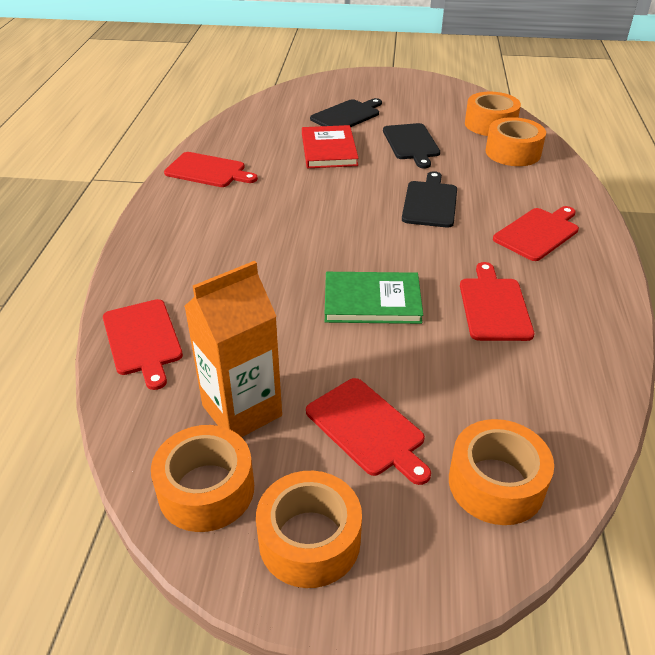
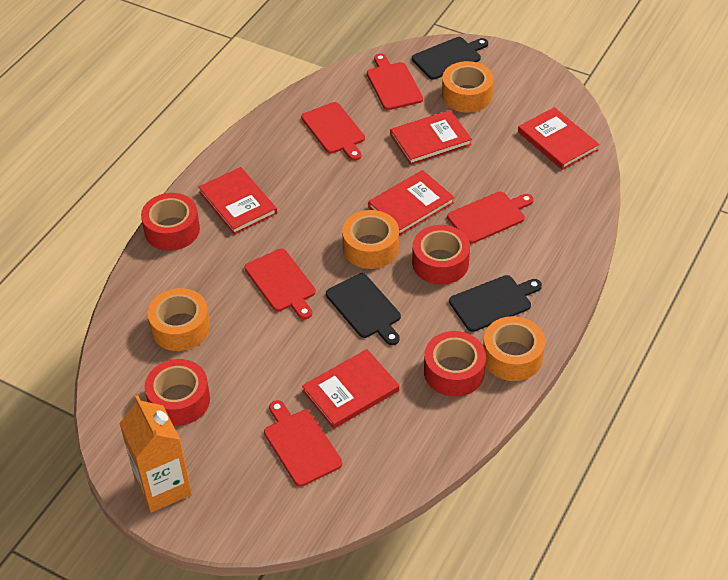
green book: 1 -> 0
orange tape: 5 -> 4
red book: 1 -> 5
red tape: 0 -> 4

